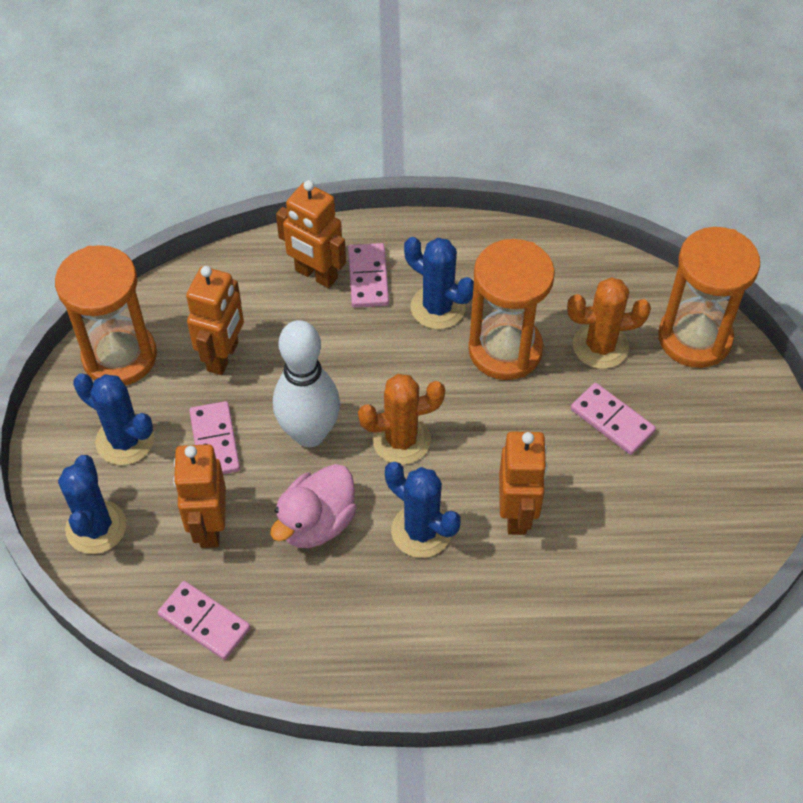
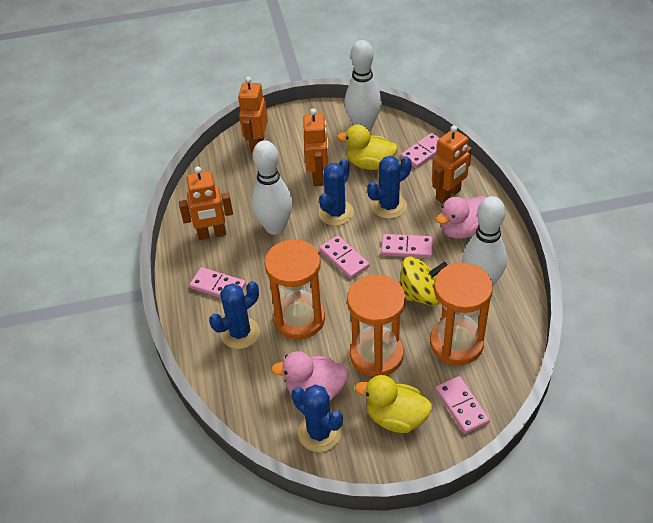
orange cactus: 2 -> 0
pink domino: 4 -> 5
pink duck: 1 -> 2
white bowling pin: 1 -> 3
yellow duck: 0 -> 2
yellow spinning top: 0 -> 1

